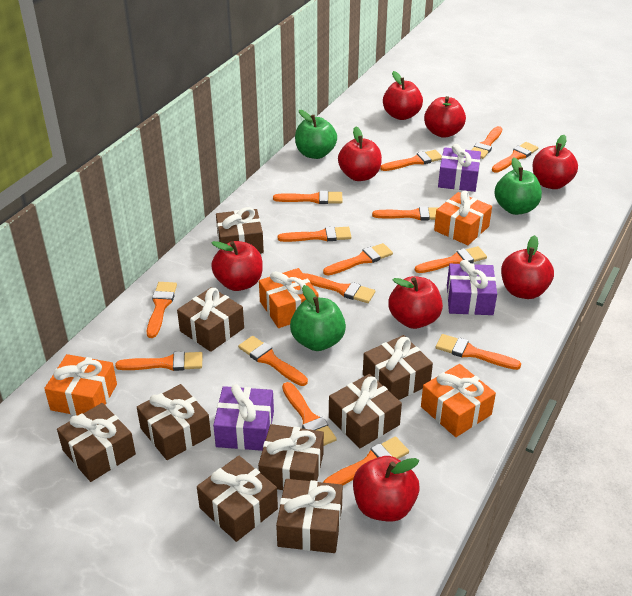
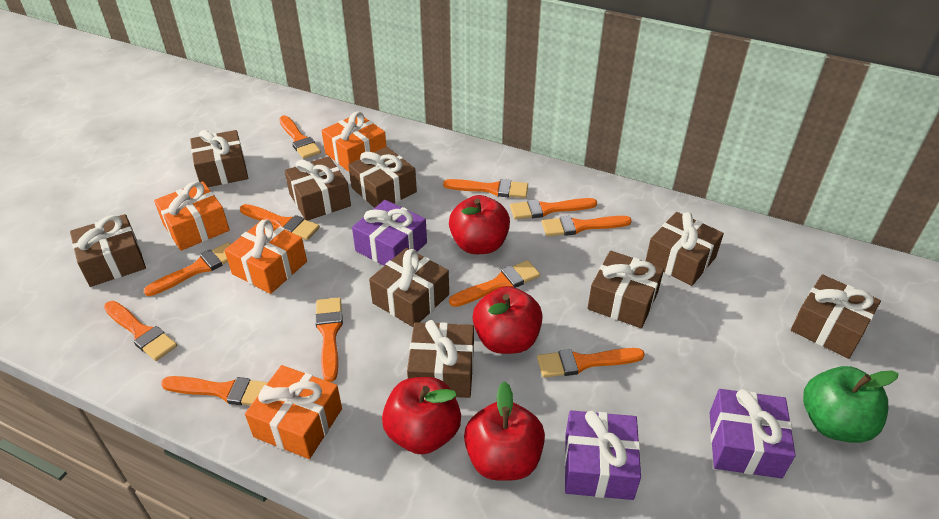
green apple: 3 -> 1
orange brush: 15 -> 11
red apple: 8 -> 4

